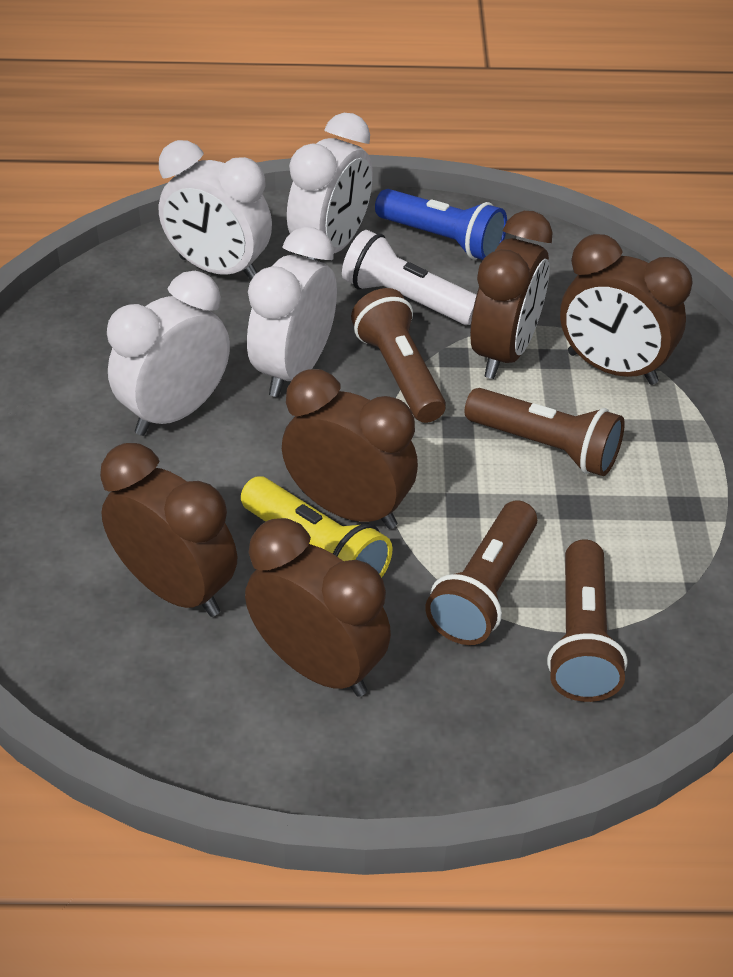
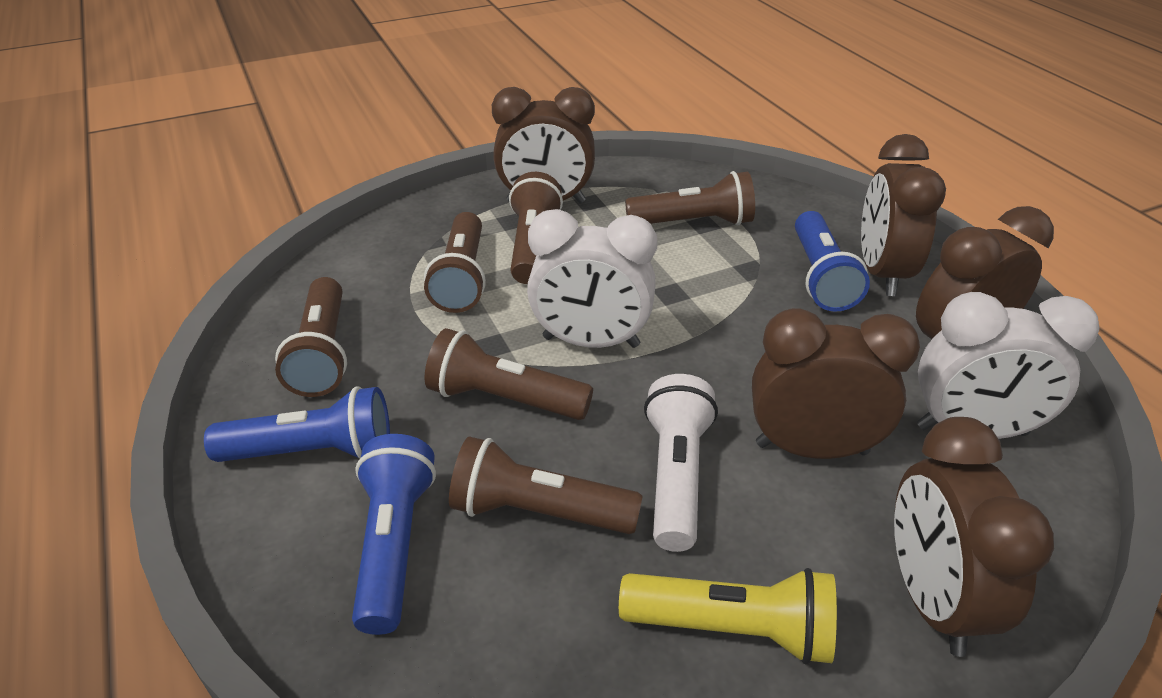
blue flashlight: 1 -> 3
brown flashlight: 4 -> 6
white clock: 4 -> 2

